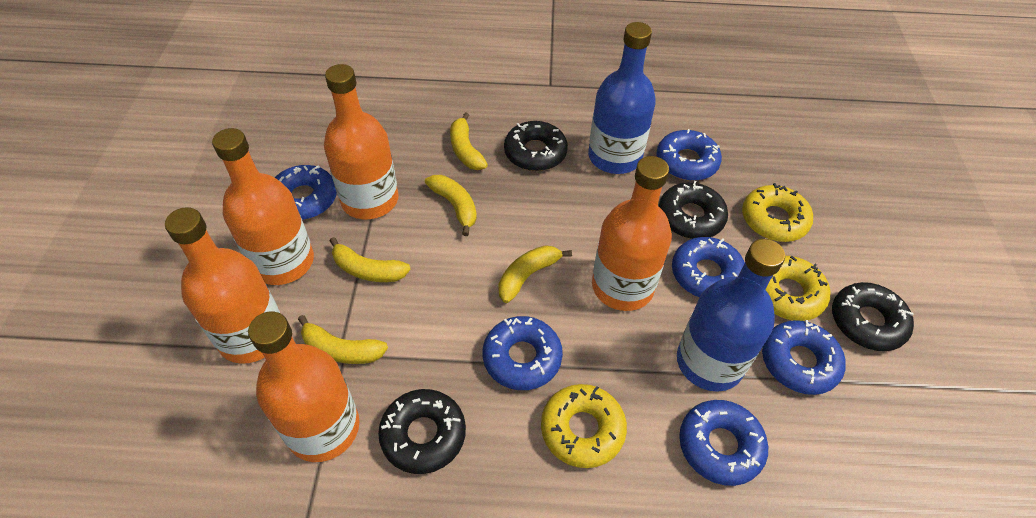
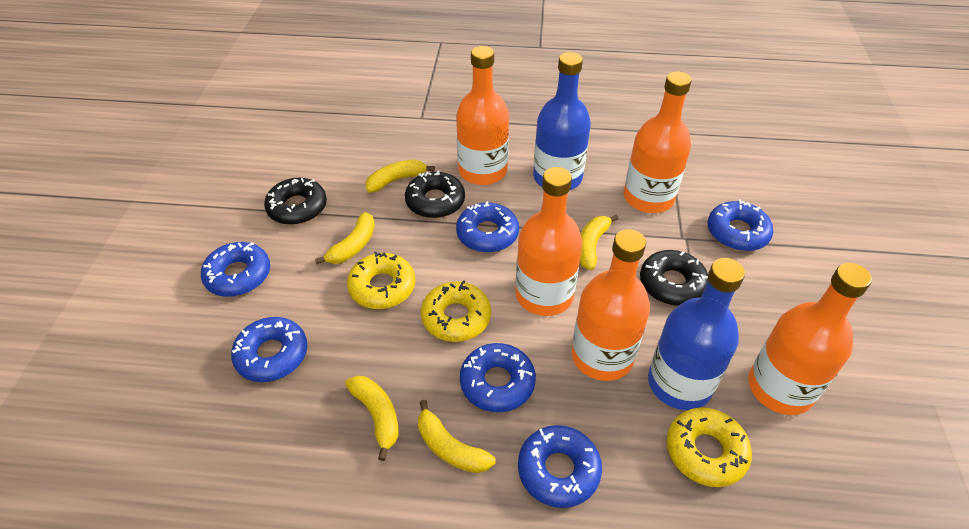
black donut: 4 -> 3

